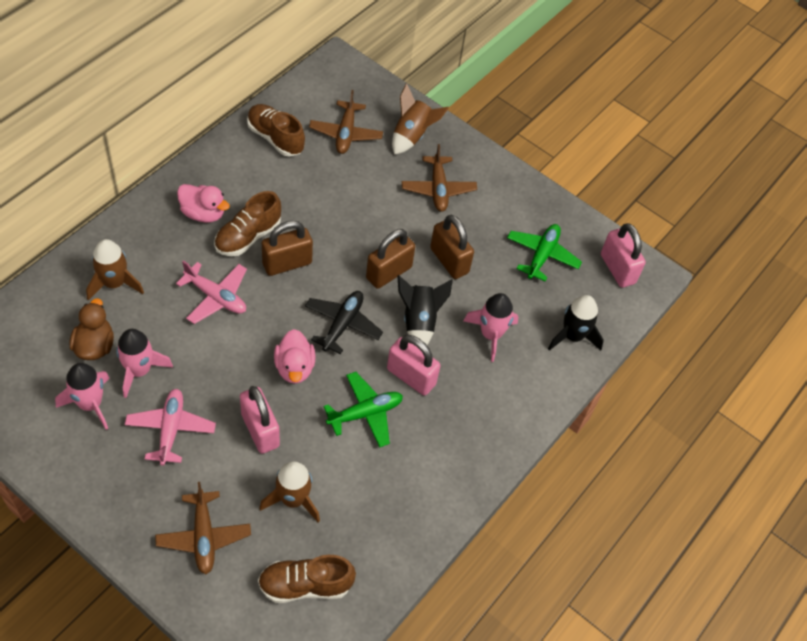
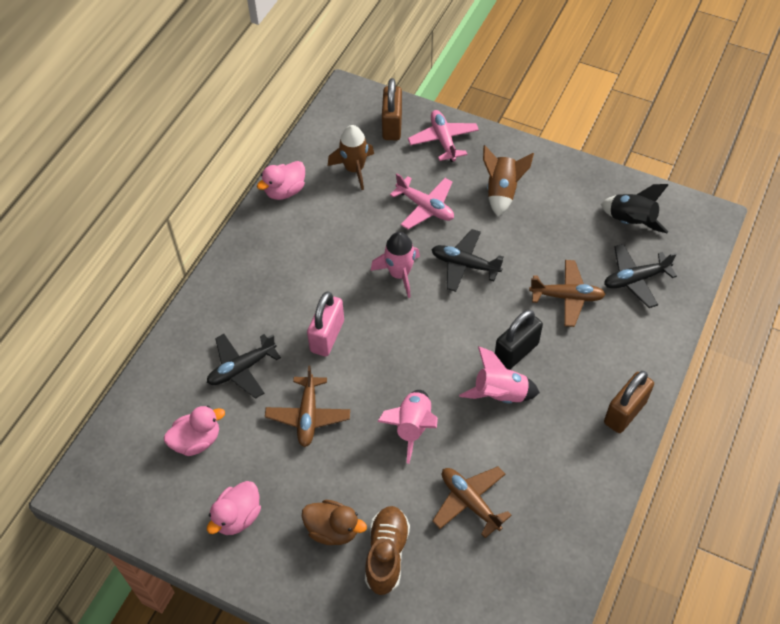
black padlock: 0 -> 1
black plane: 1 -> 3
black rocket: 2 -> 1
brown padlock: 3 -> 2
brown rocket: 3 -> 2
brown shoe: 3 -> 1
green plane: 2 -> 0
pink duck: 2 -> 3
pink padlock: 3 -> 1

